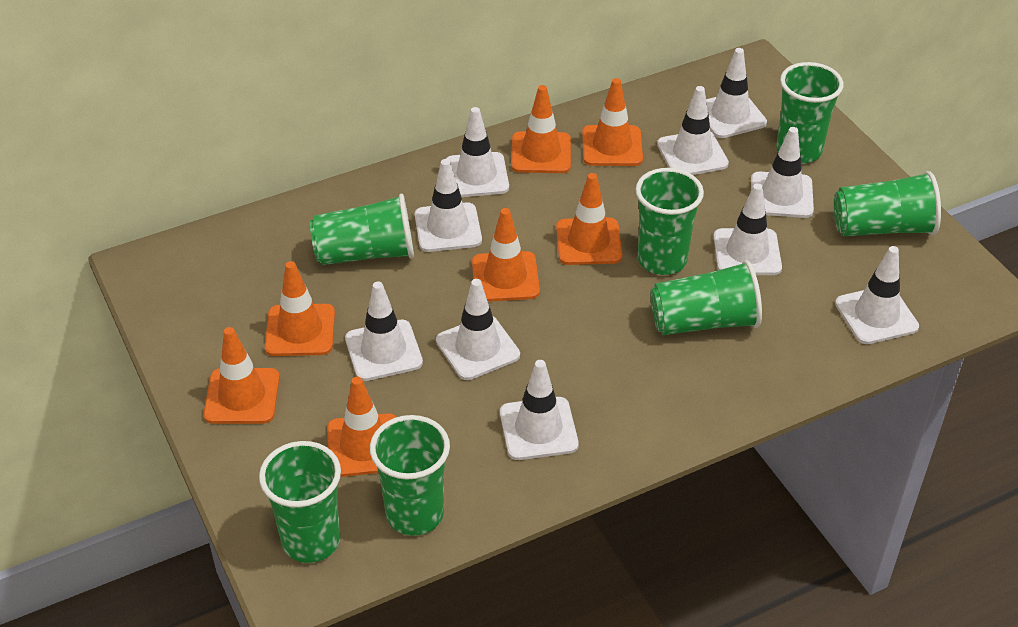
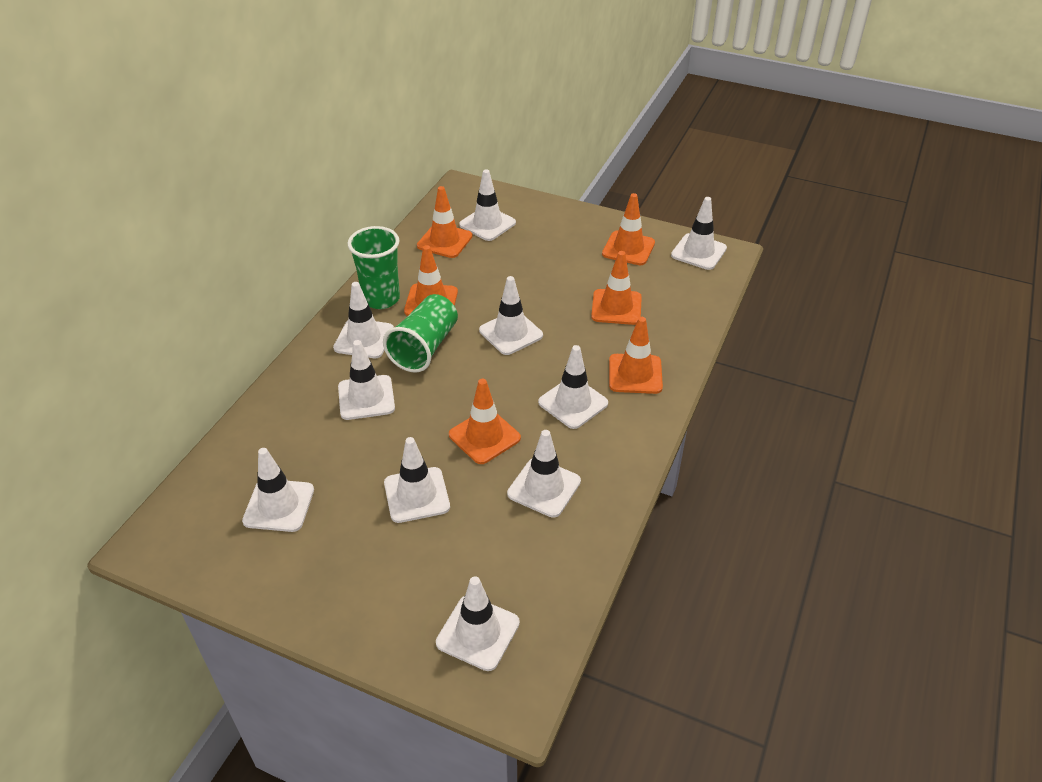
green cup: 7 -> 2
orange traffic cone: 7 -> 6

